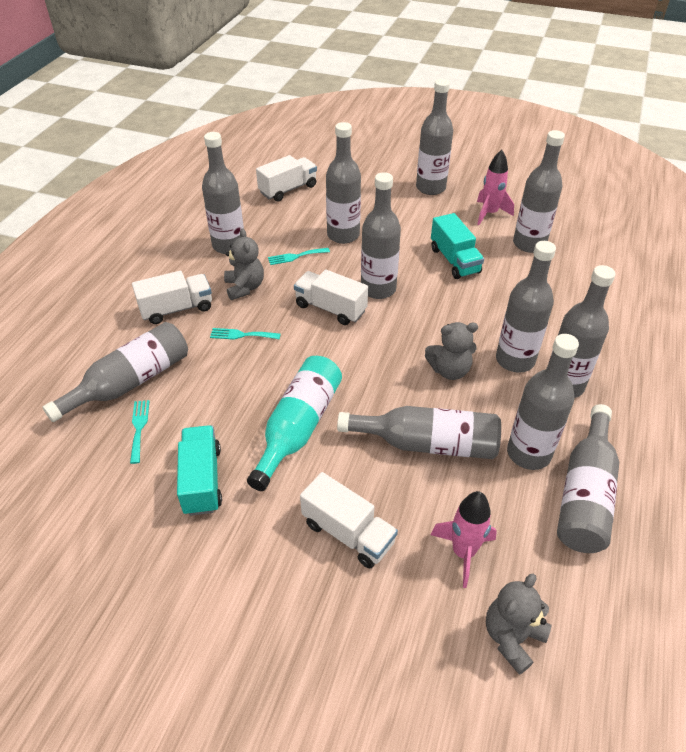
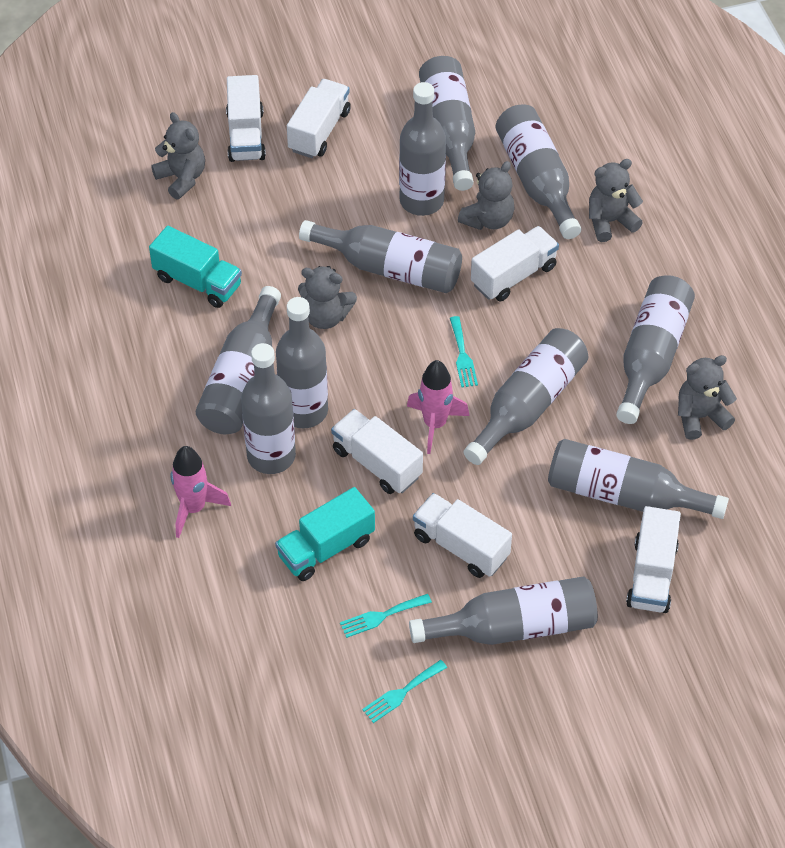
grey teddy bear: 3 -> 5
turquoise bottle: 1 -> 0
white truck: 4 -> 6

